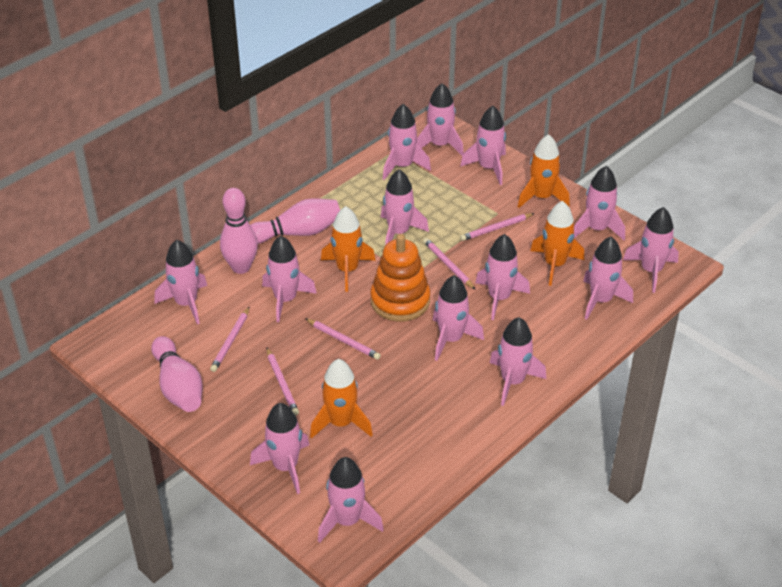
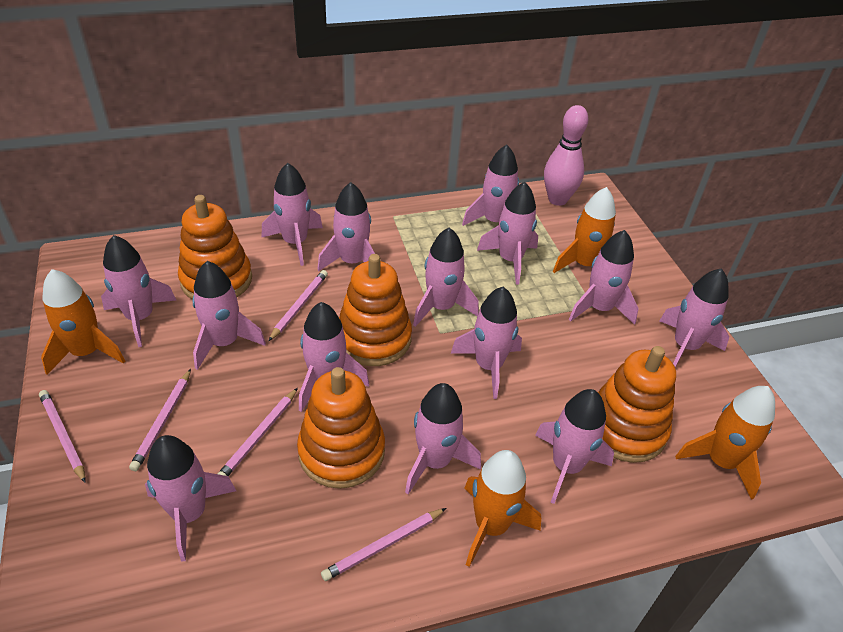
orange stacking toy: 1 -> 4
pink bowling pin: 3 -> 1

